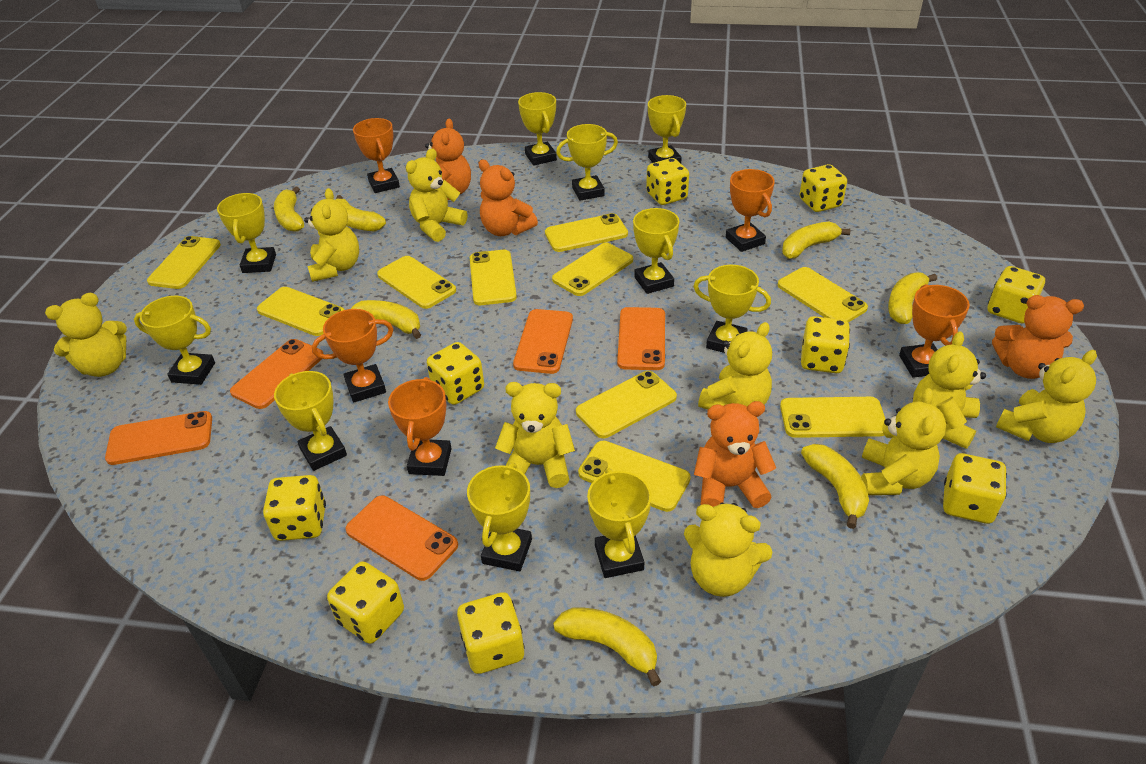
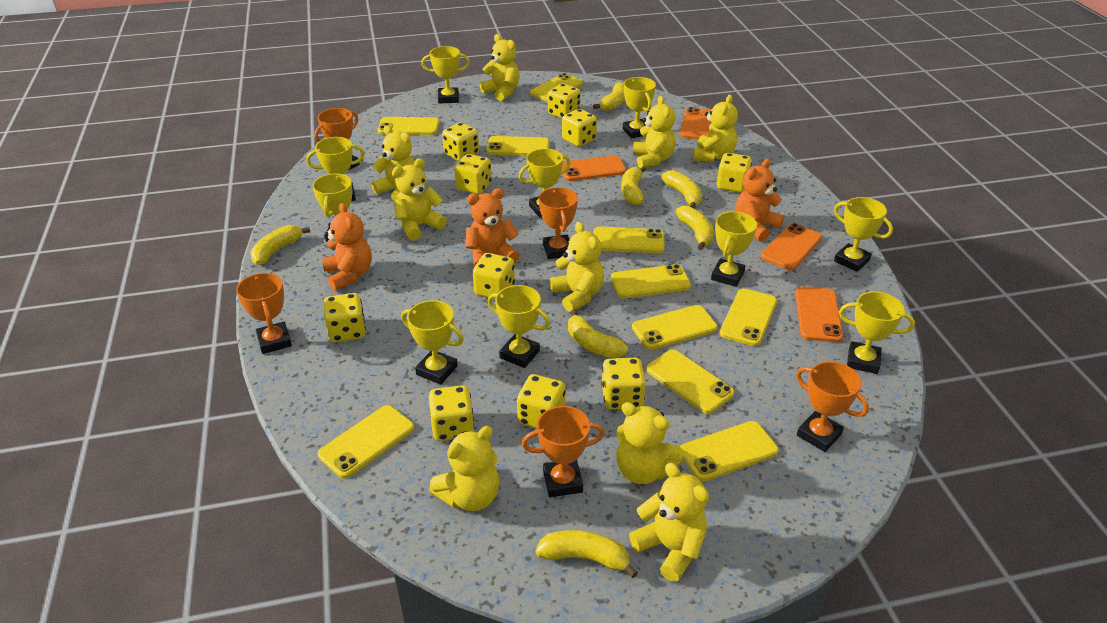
orange phone: 5 -> 4
orange teddy bear: 4 -> 3
yellow dice: 9 -> 10

